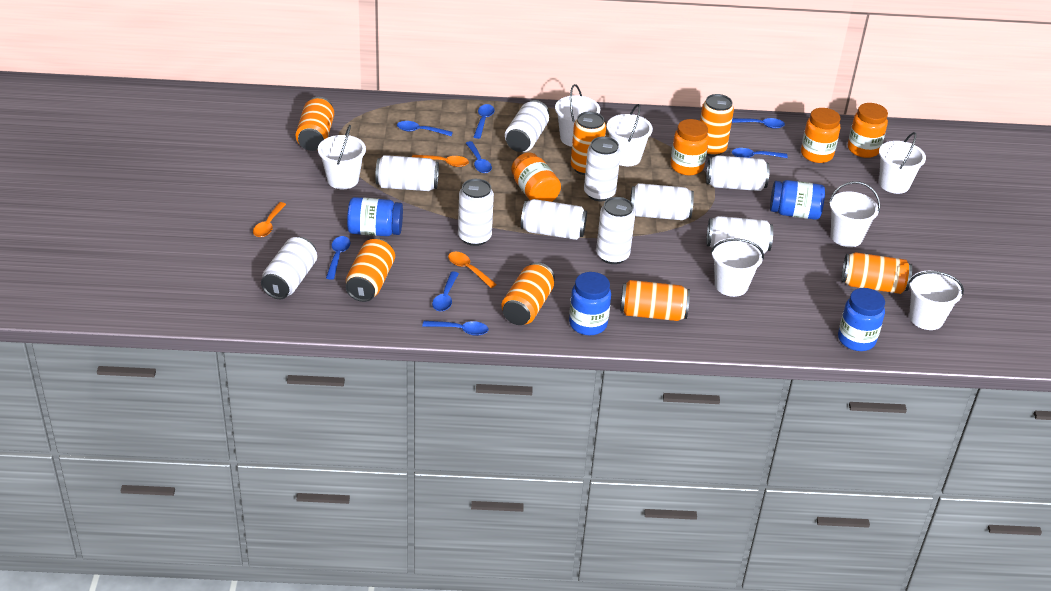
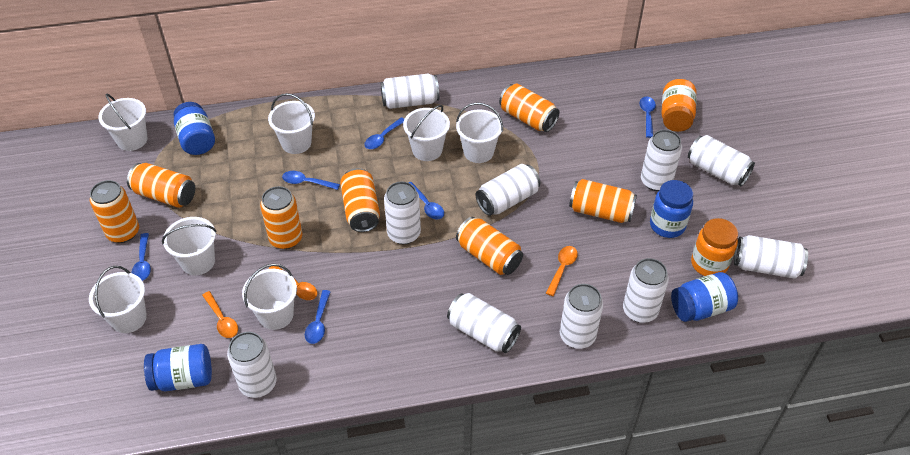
blue spoon: 8 -> 6
orange jar: 4 -> 2

